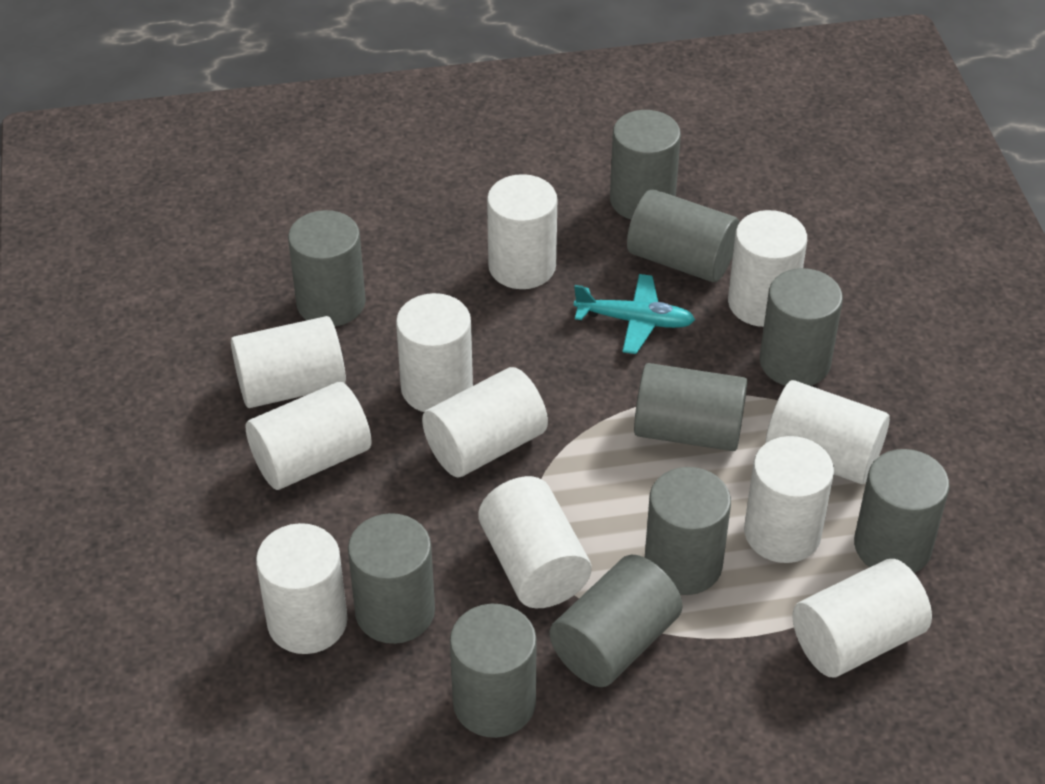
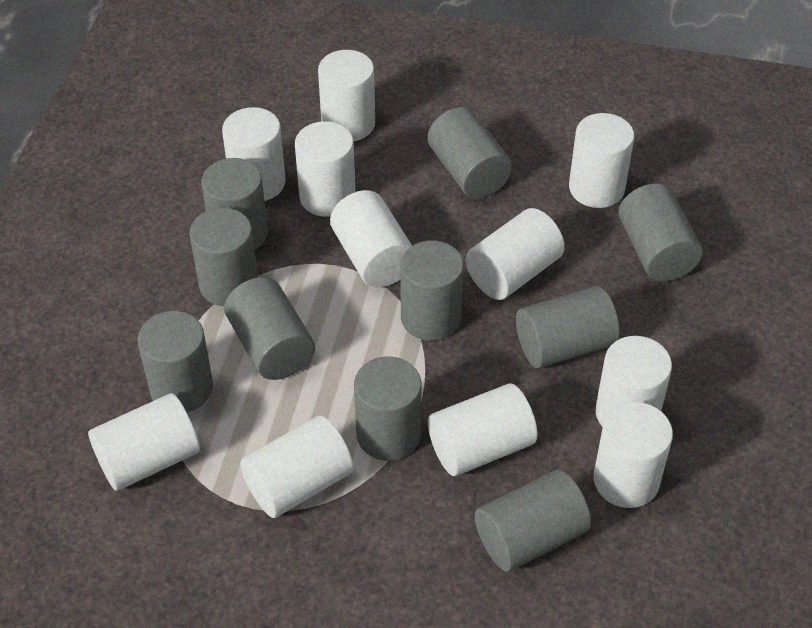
turquoise plane: 1 -> 0

